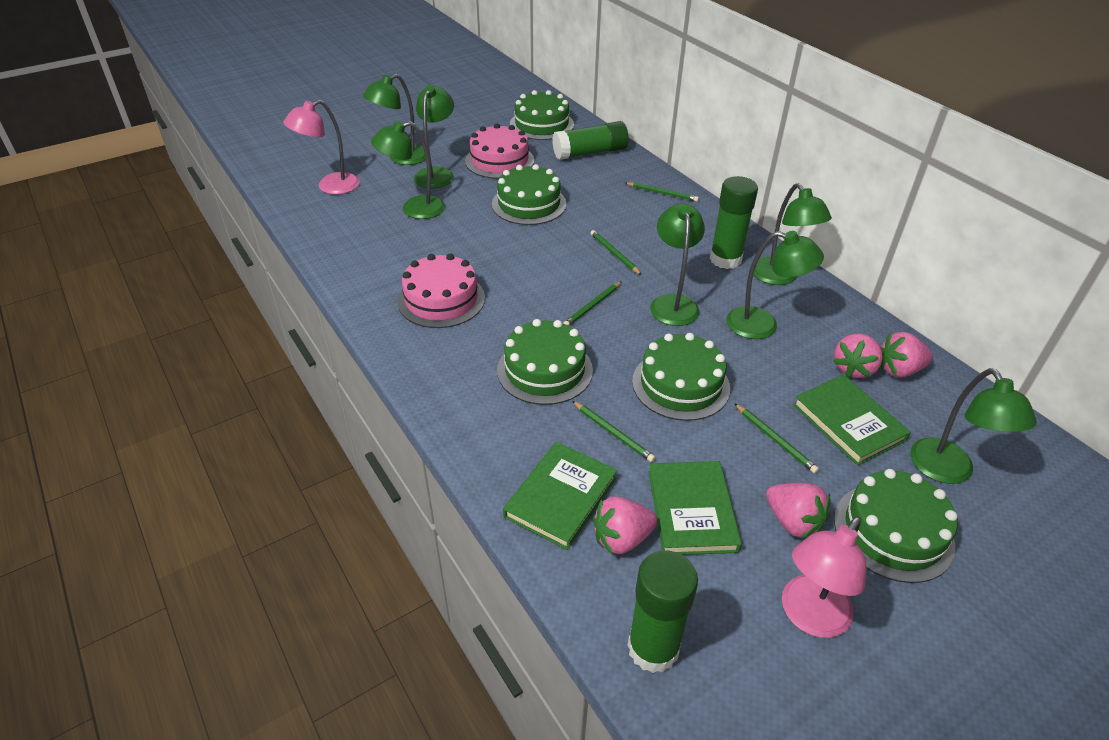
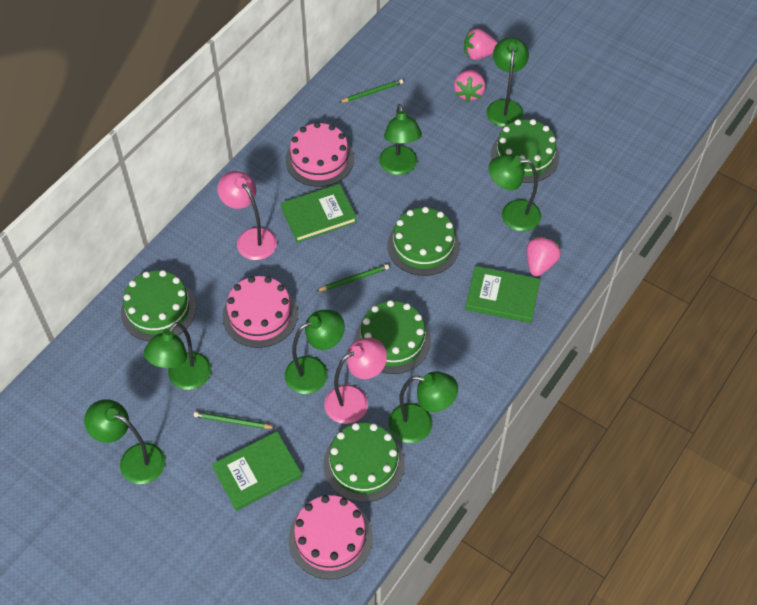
green glue stick: 3 -> 0
green pencil: 5 -> 3
pink cake: 2 -> 3
pink strawberry: 4 -> 3

